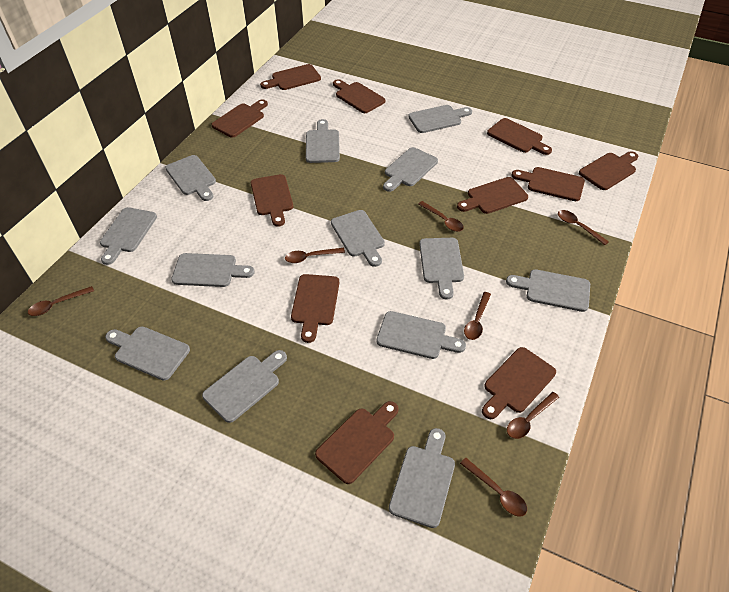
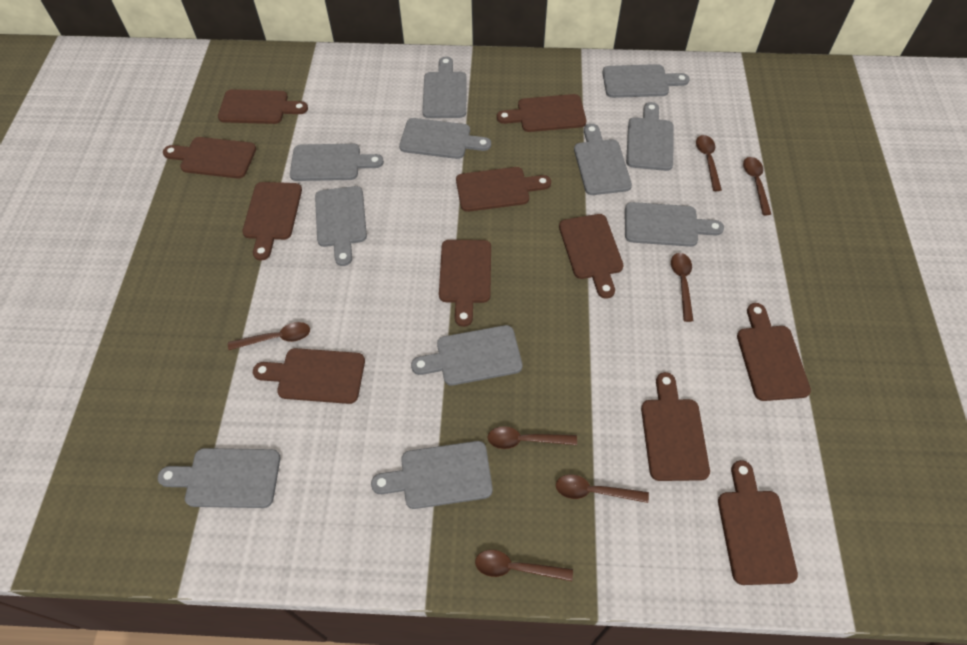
grey cutting board: 13 -> 11

